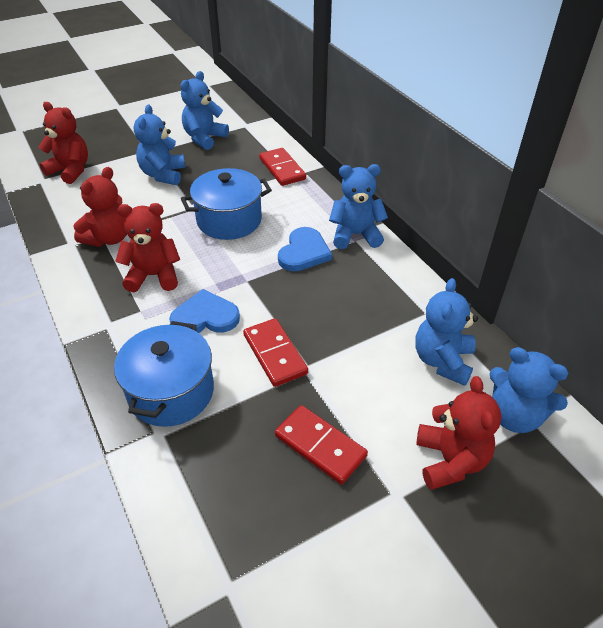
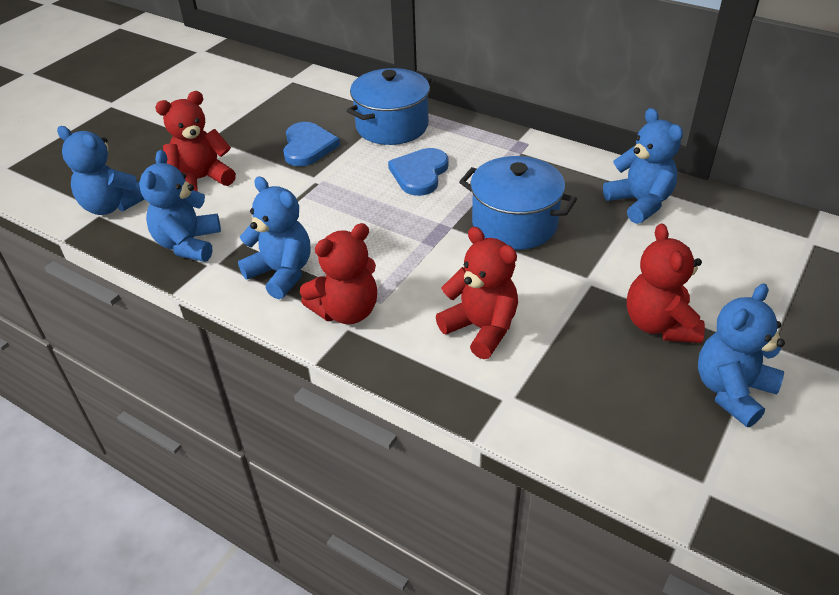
red domino: 3 -> 0

